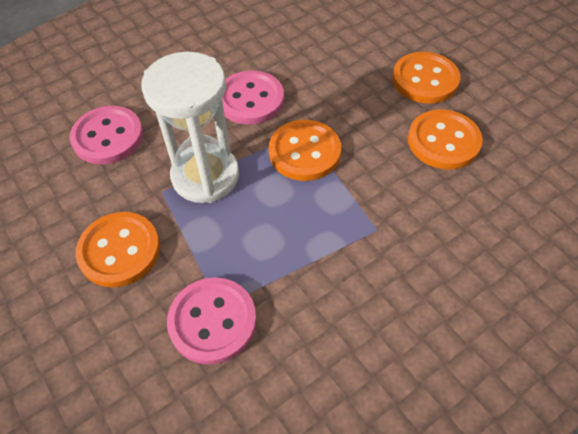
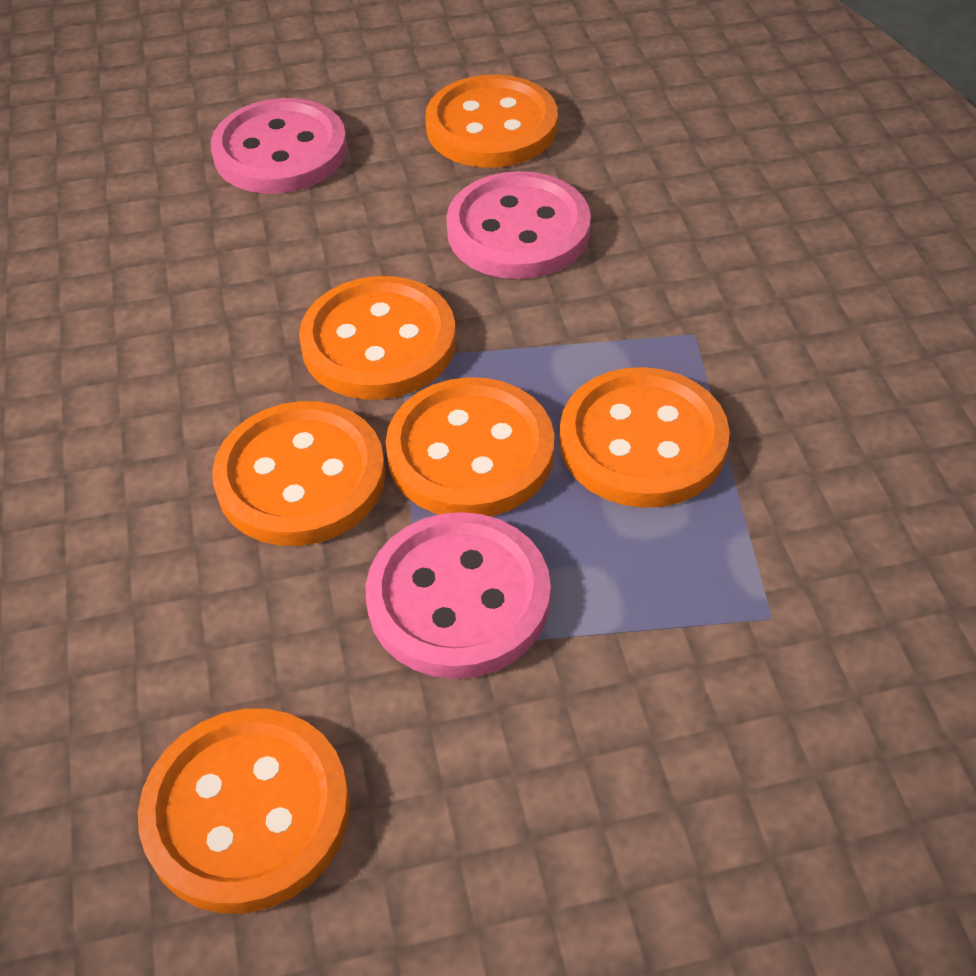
orange button: 4 -> 6
white hourglass: 1 -> 0

